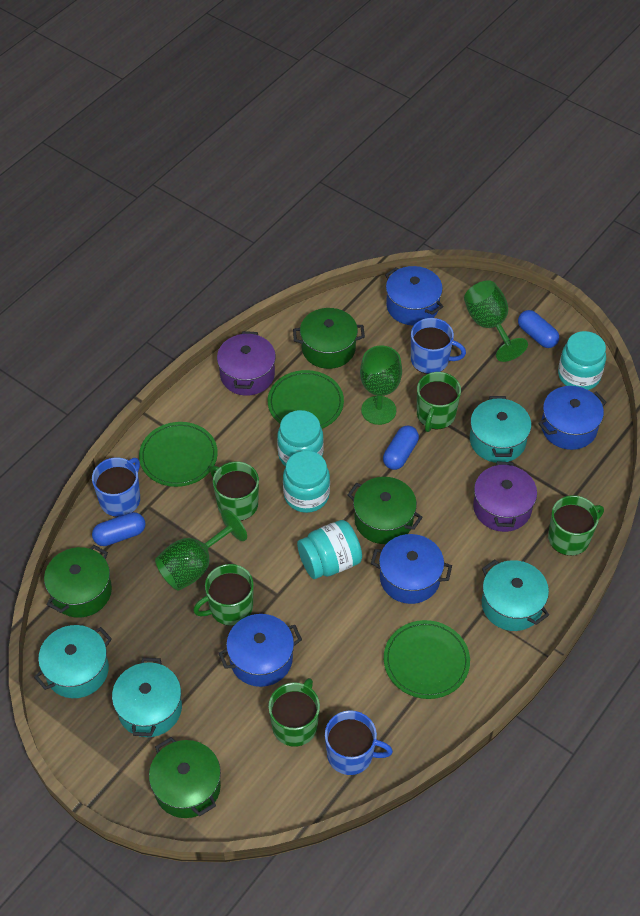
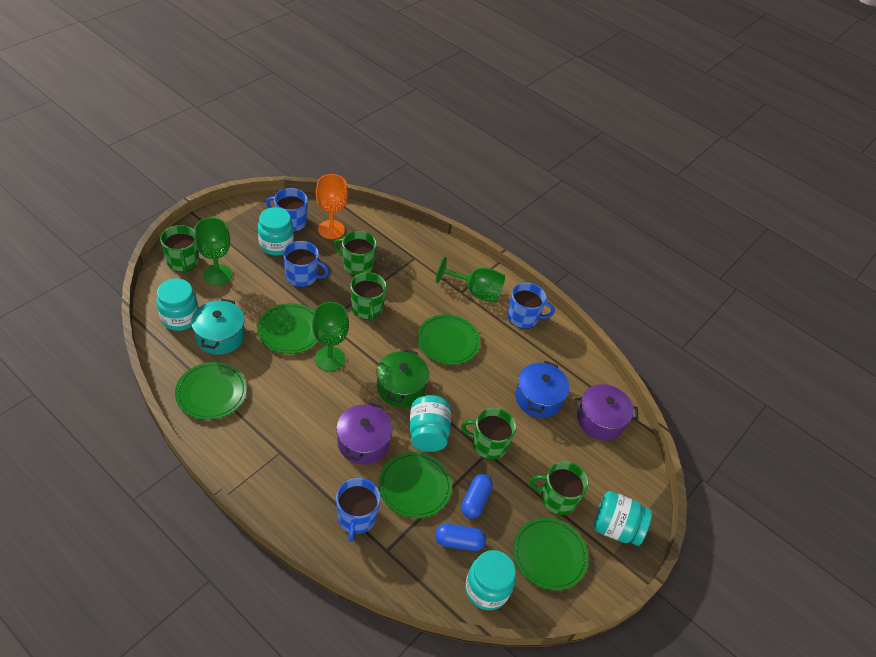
blue capsule: 3 -> 2
blue mug: 3 -> 4
blue pot: 4 -> 1
green plate: 3 -> 5
green pot: 4 -> 1
orange goblet: 0 -> 1
turquoise jar: 4 -> 5
turquoise pot: 4 -> 1

